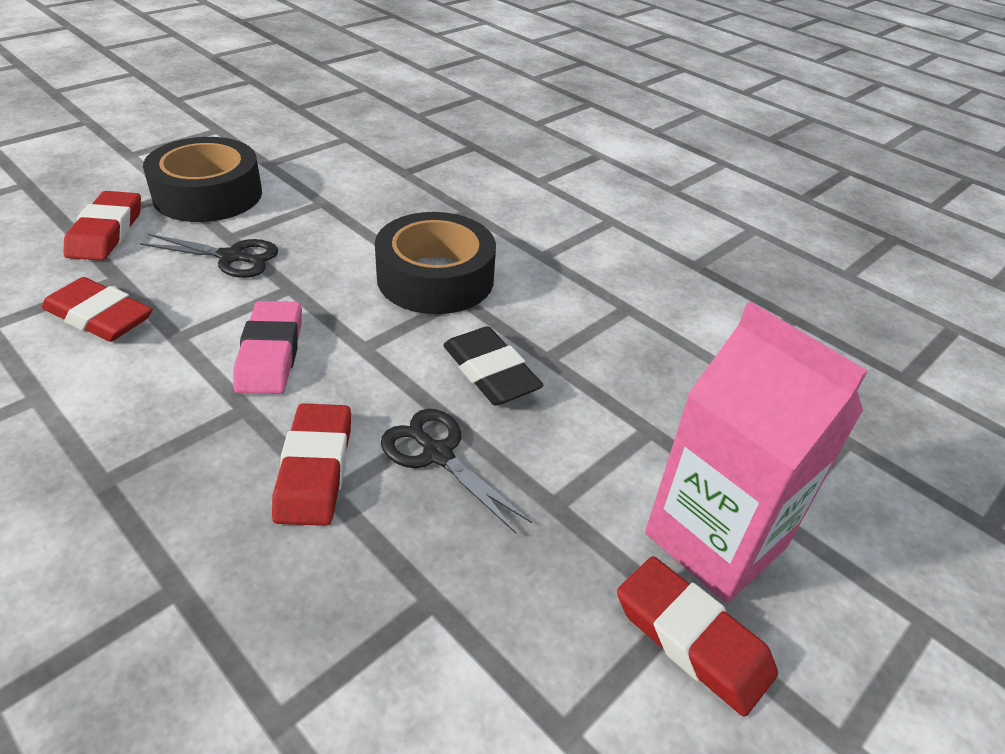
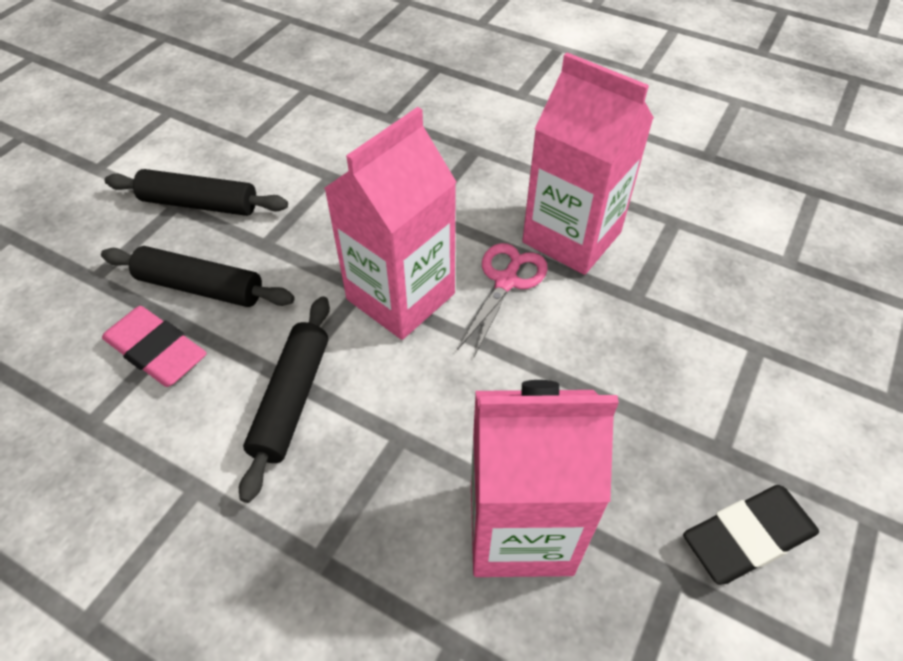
black rolling pin: 0 -> 3
black scissors: 2 -> 0
black tape: 2 -> 0
pink carton: 1 -> 3
pink scissors: 0 -> 1
red eraser: 4 -> 0

